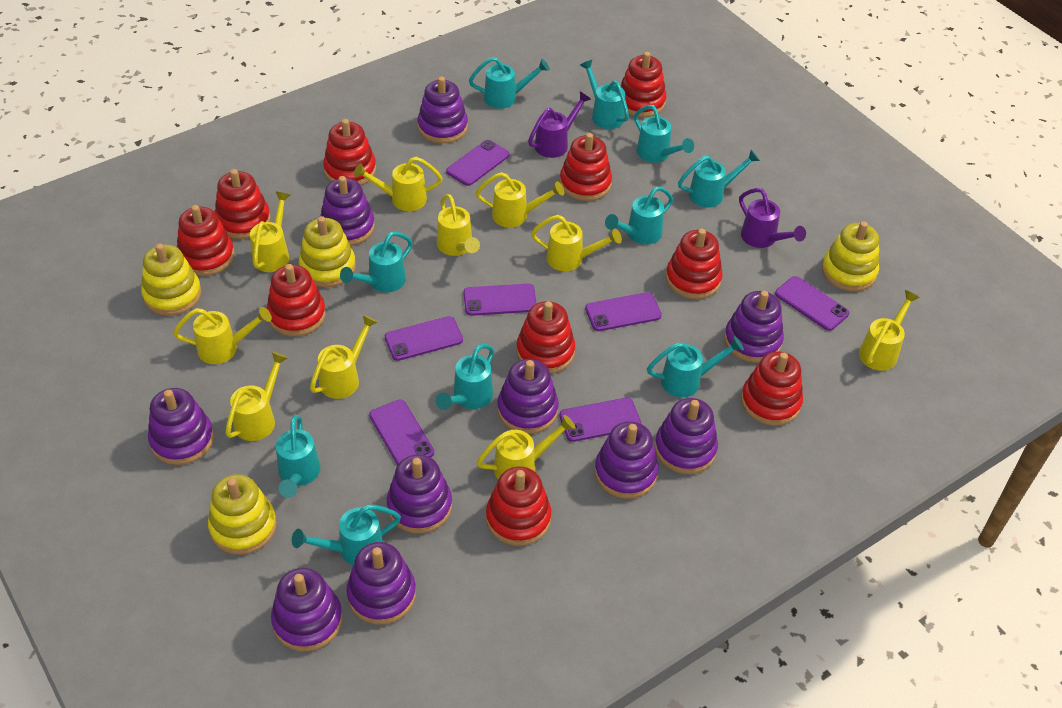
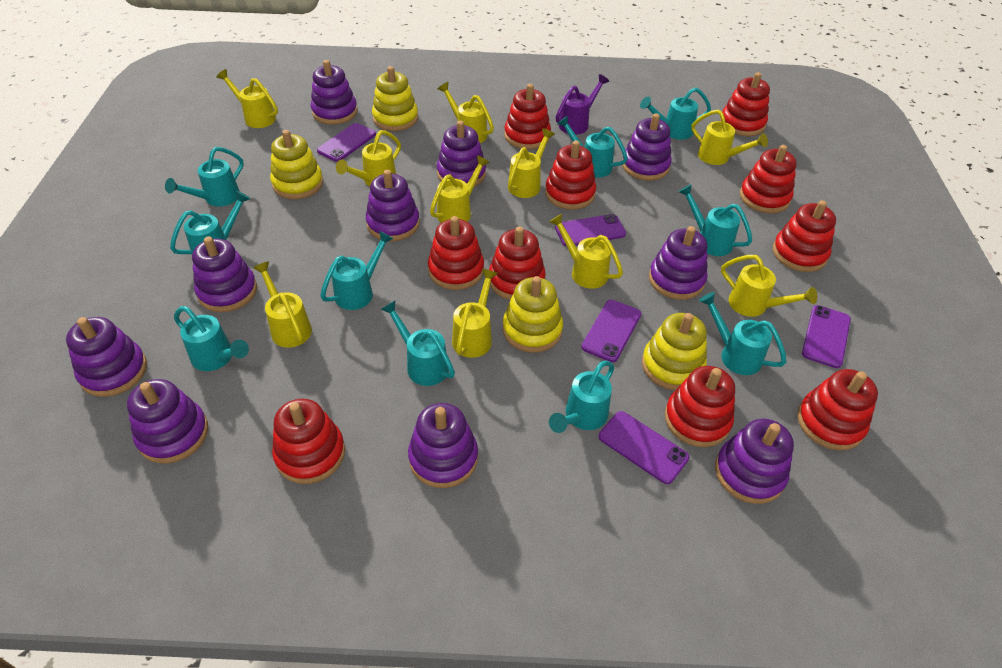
purple phone: 7 -> 5
purple watering can: 2 -> 1

